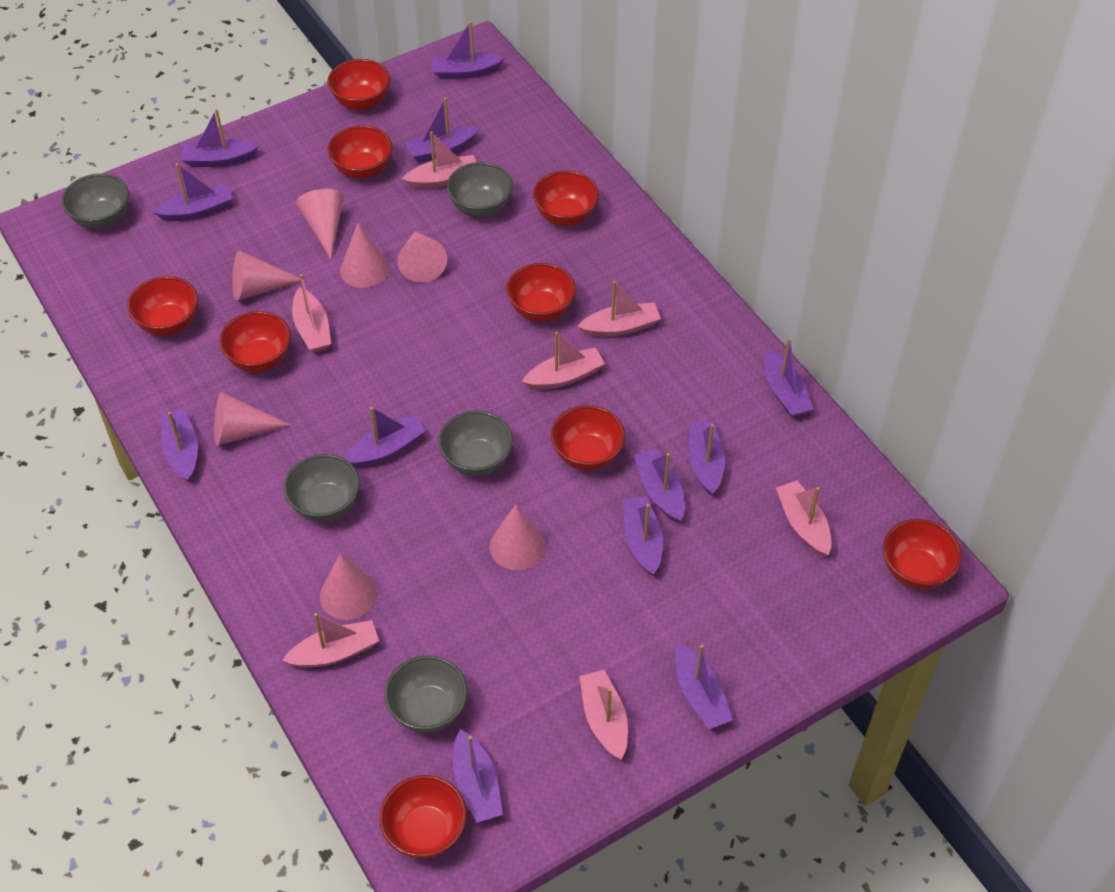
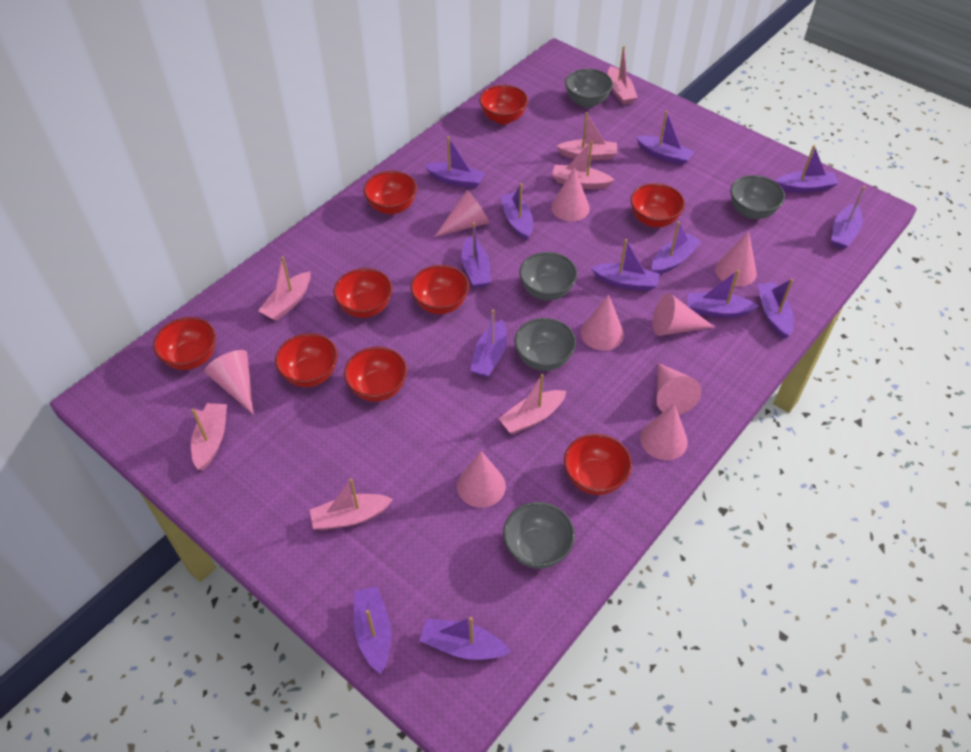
pink cone: 7 -> 9
purple boat: 12 -> 13

